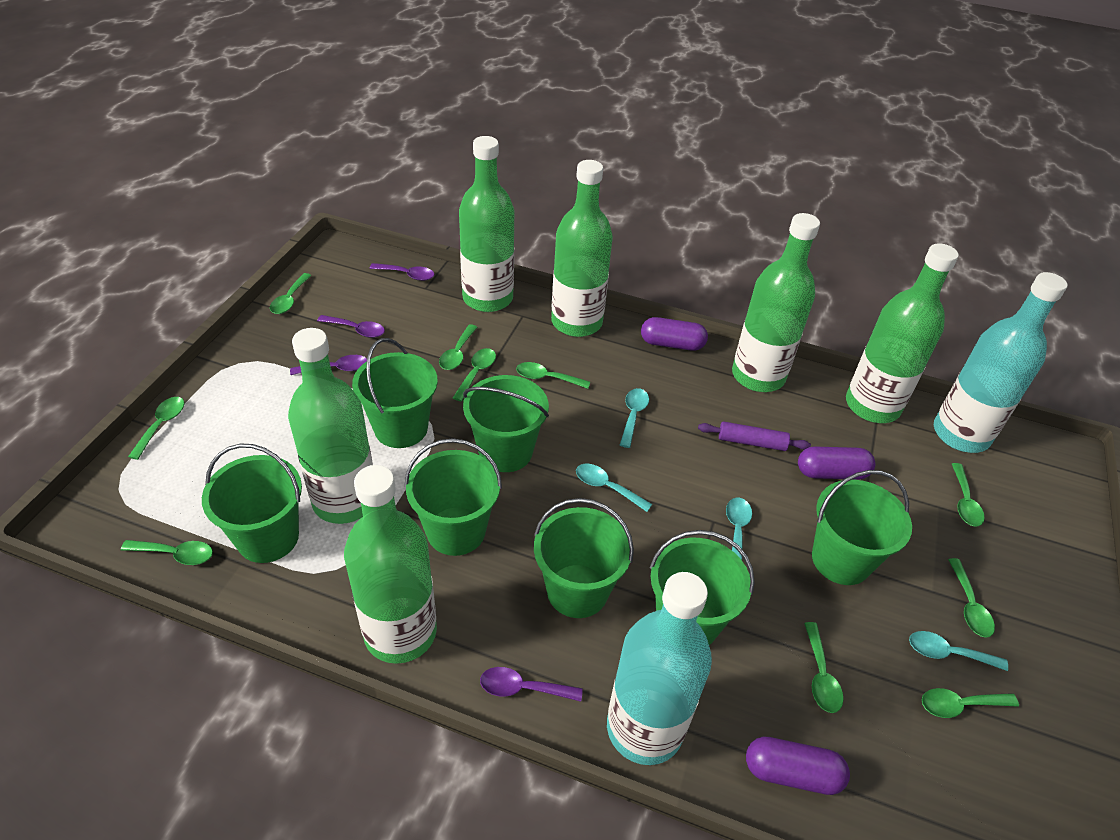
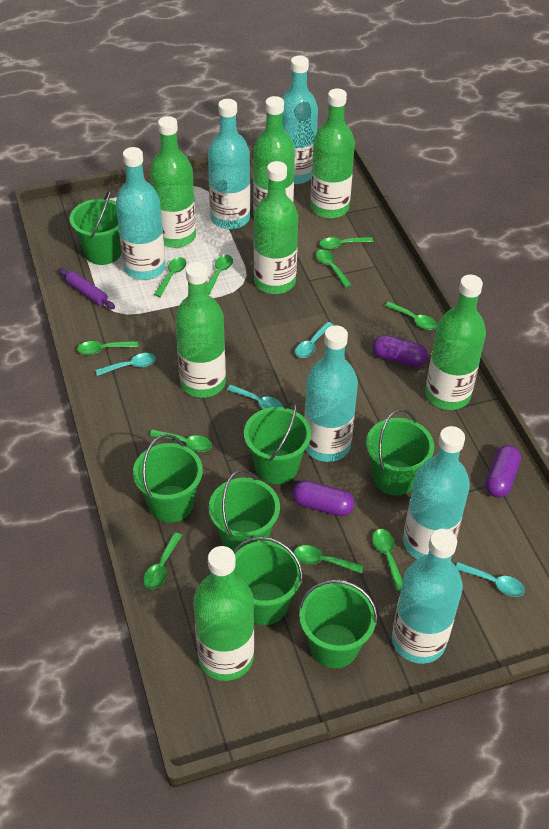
green bottle: 6 -> 7
purple spoon: 4 -> 0
turquoise bottle: 2 -> 6

